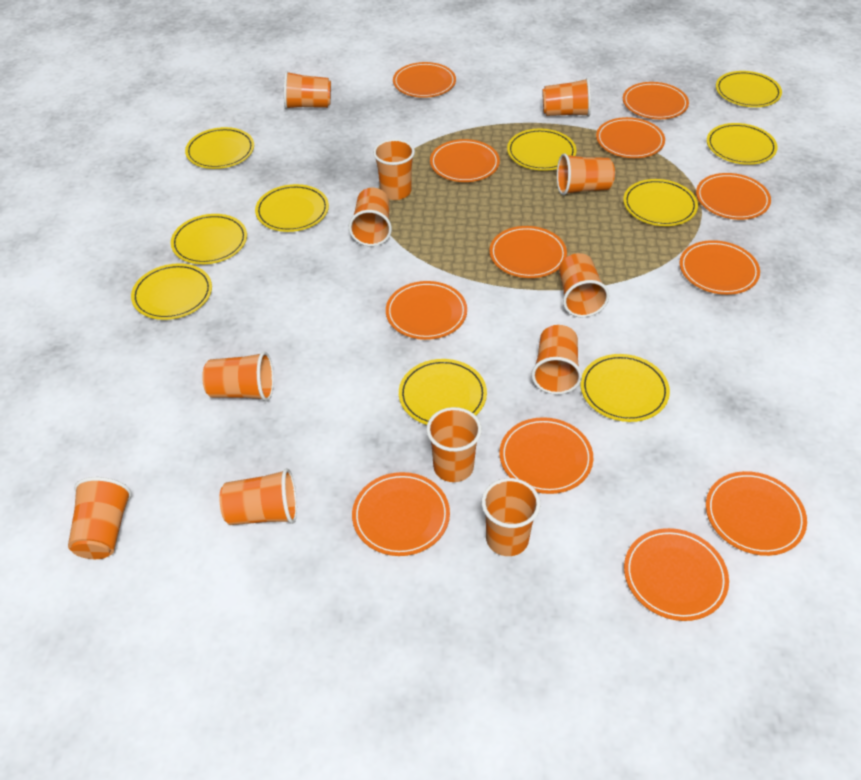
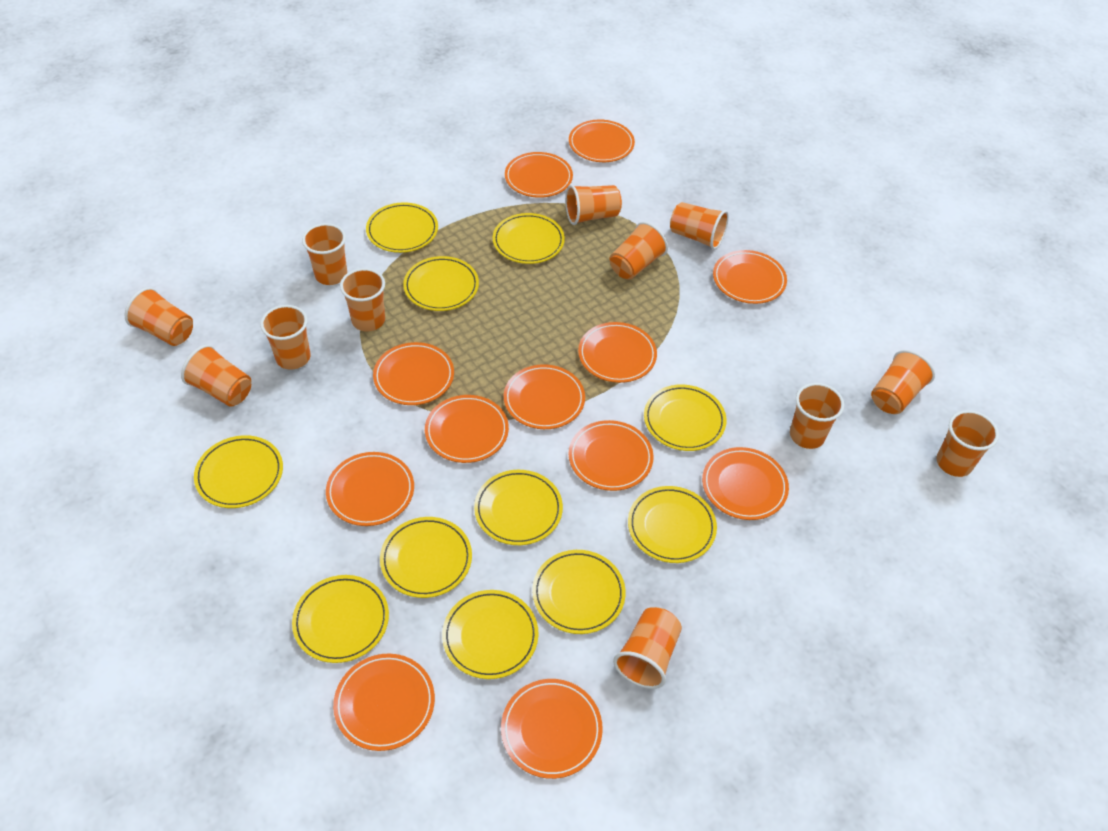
yellow plate: 10 -> 11

